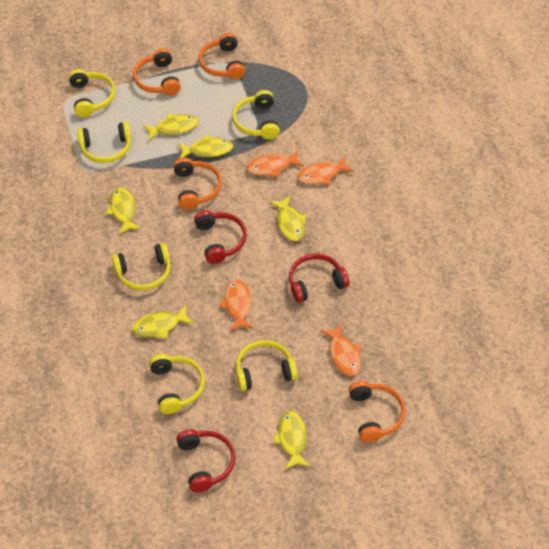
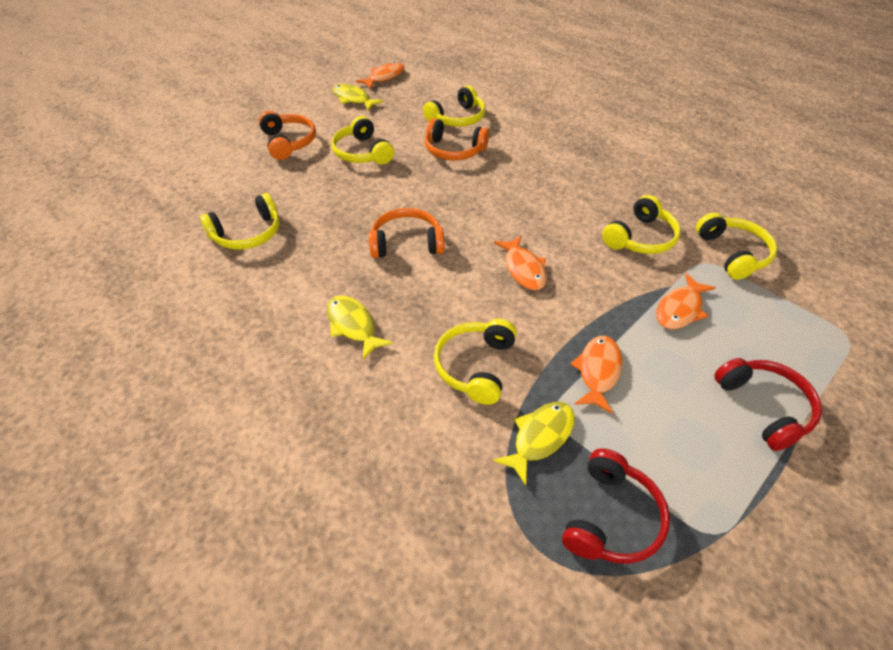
orange headphones: 4 -> 3
red headphones: 3 -> 2
yellow fish: 6 -> 3

